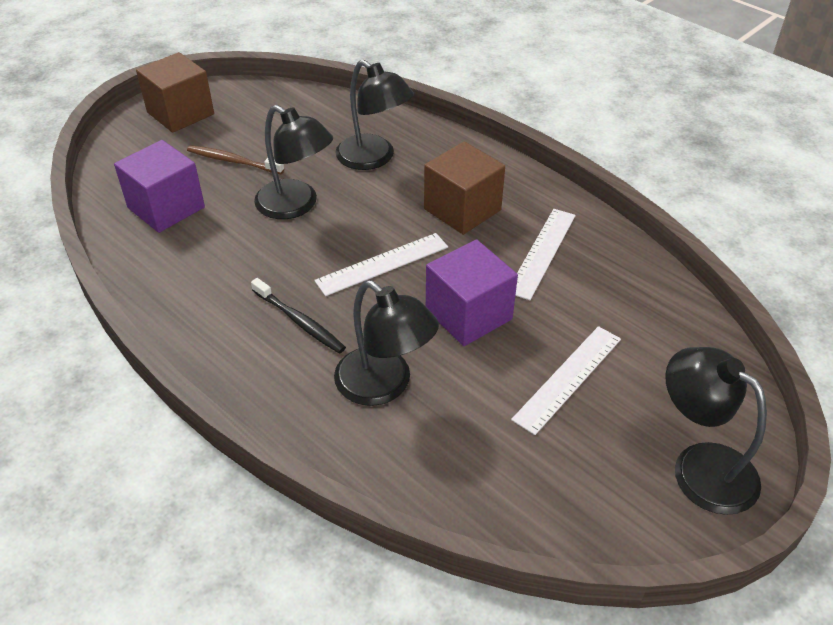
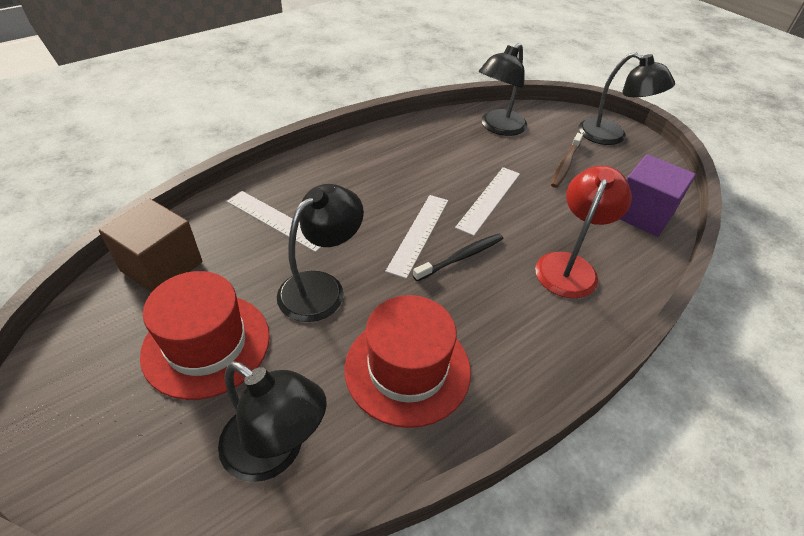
brown cube: 2 -> 1
purple cube: 2 -> 1
red hat: 0 -> 2
red lamp: 0 -> 1

